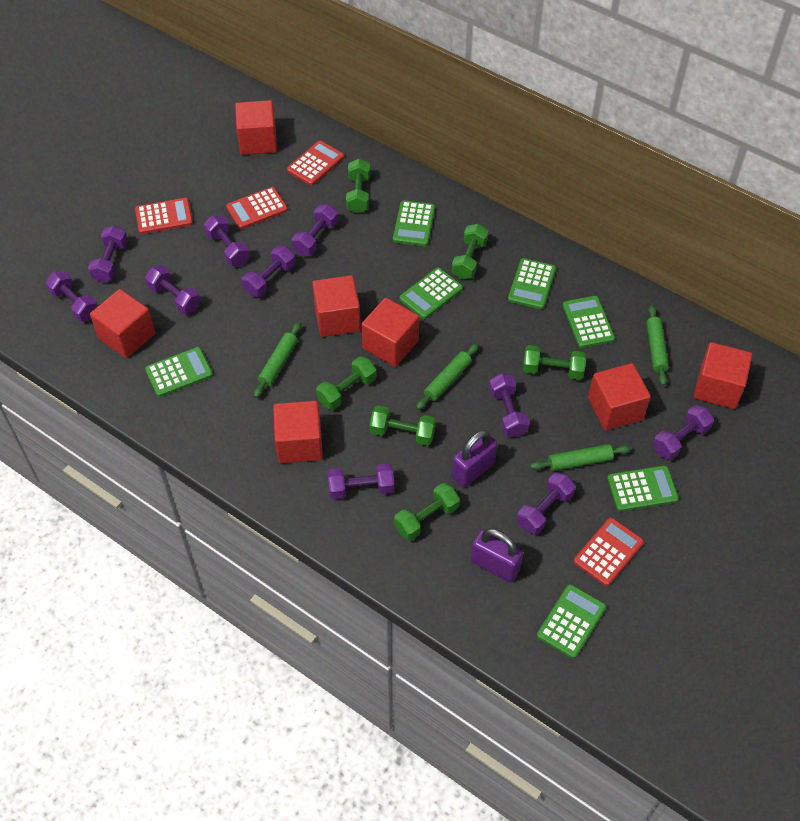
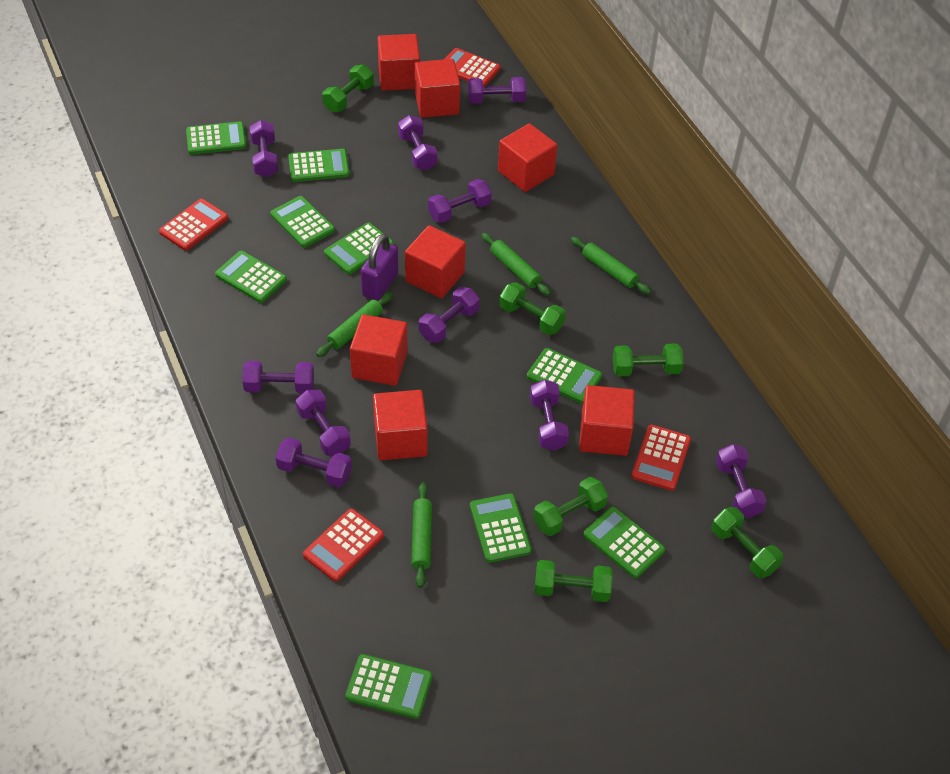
green calculator: 7 -> 9
purple padlock: 2 -> 1

